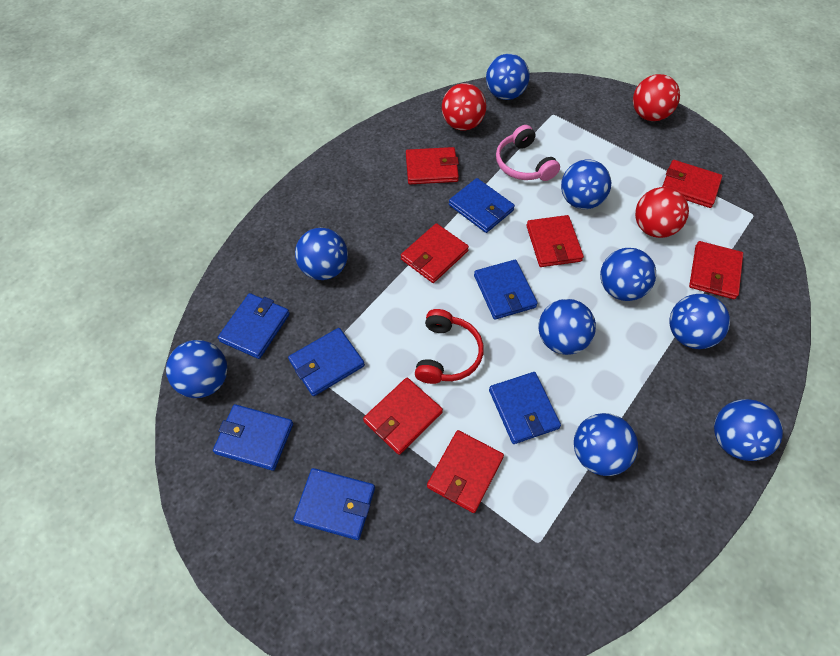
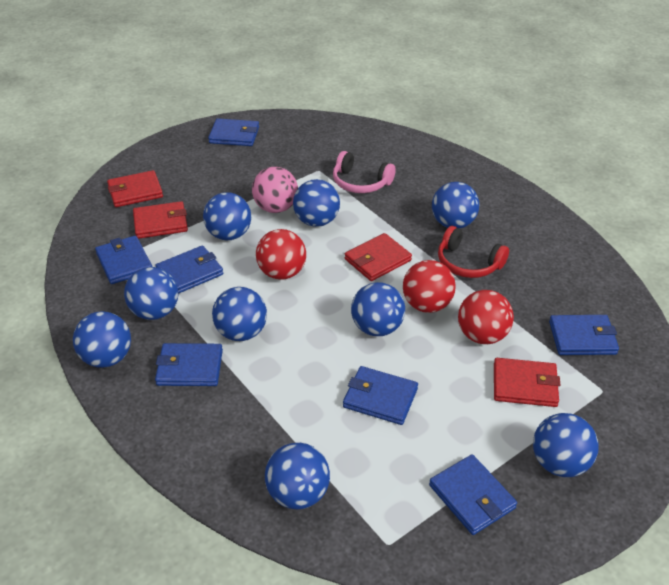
pink ball: 0 -> 1
red wallet: 7 -> 4

